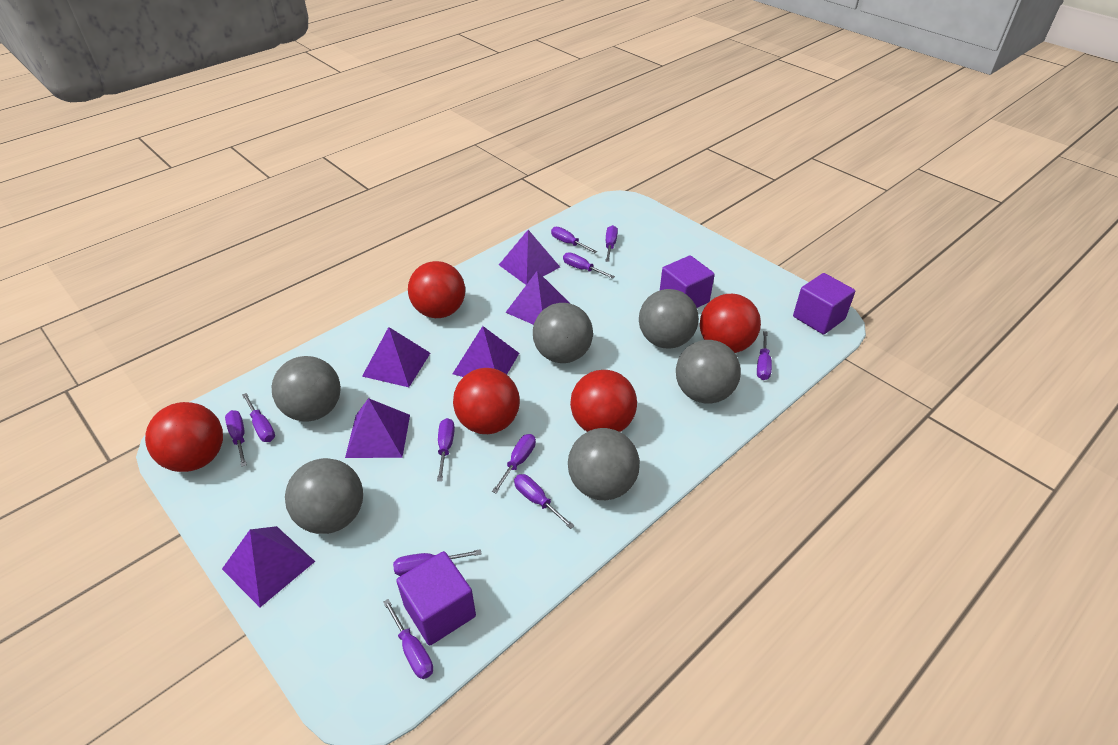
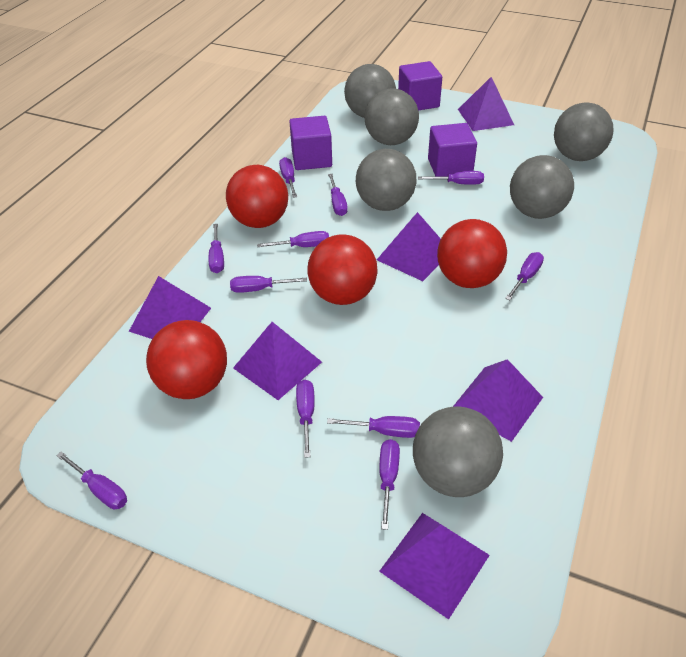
red ball: 5 -> 4

